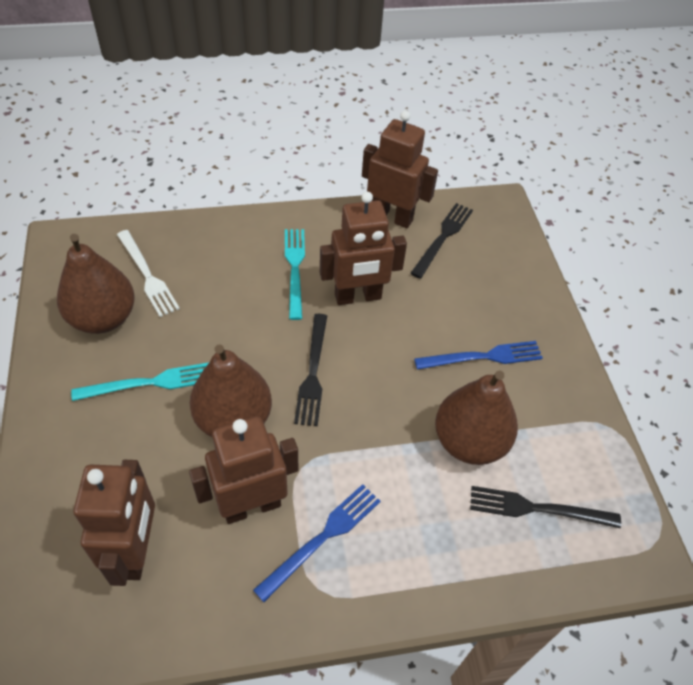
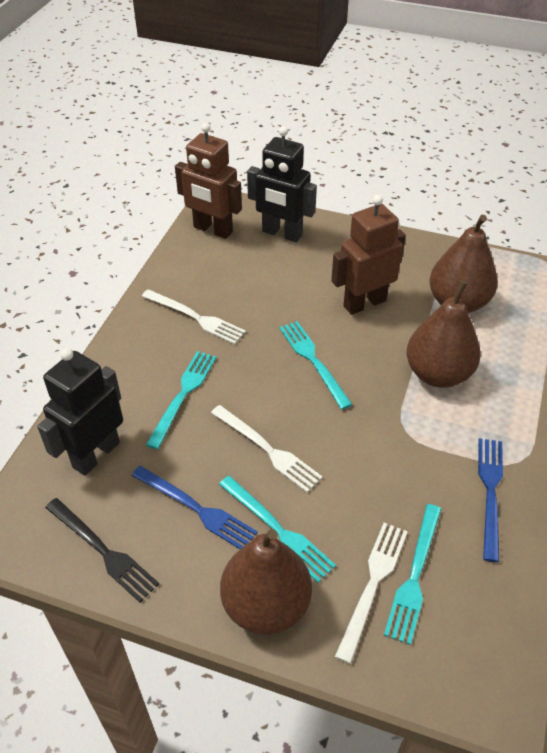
black fork: 3 -> 1
black robot: 0 -> 2
brown robot: 4 -> 2
turquoise fork: 2 -> 4
white fork: 1 -> 3

